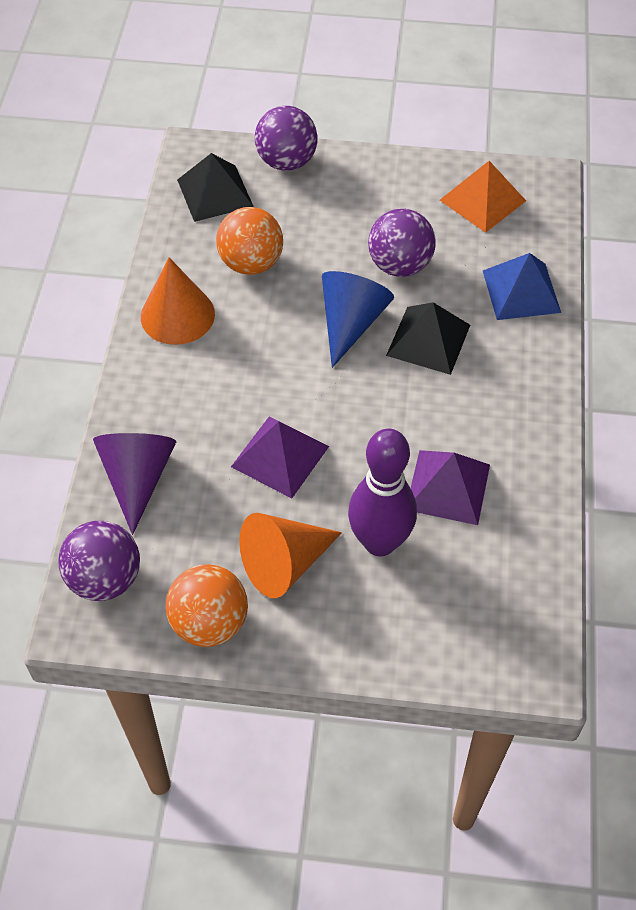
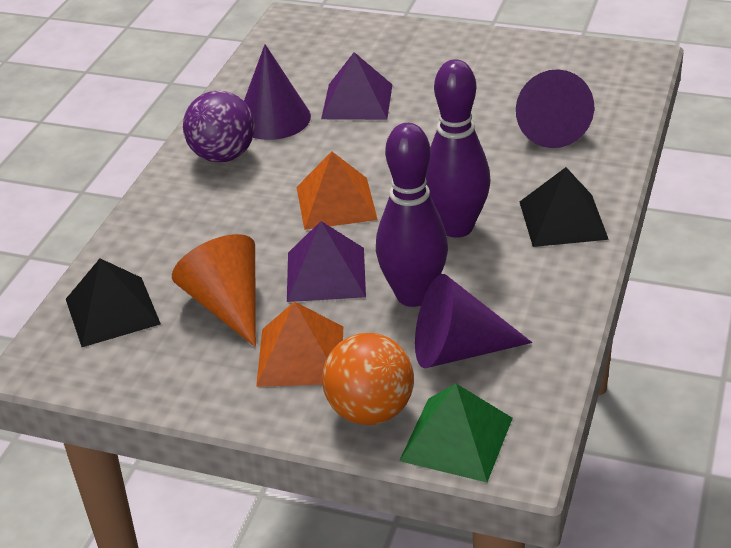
blue cone: 1 -> 0
blue pyramid: 1 -> 0
green pyramid: 0 -> 1
orange ball: 2 -> 1
orange cone: 2 -> 1
orange pyramid: 1 -> 2
purple ball: 3 -> 1
purple bowling pin: 1 -> 2
purple cone: 1 -> 3

